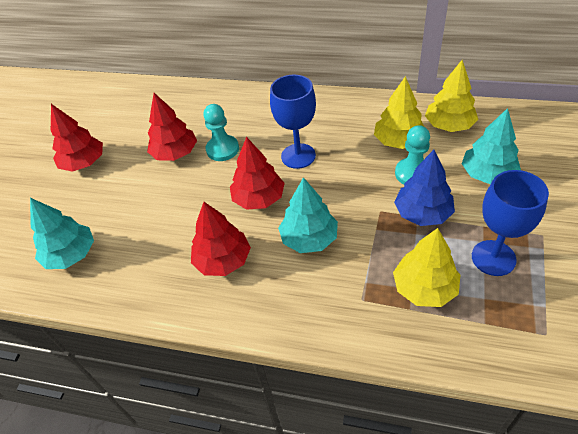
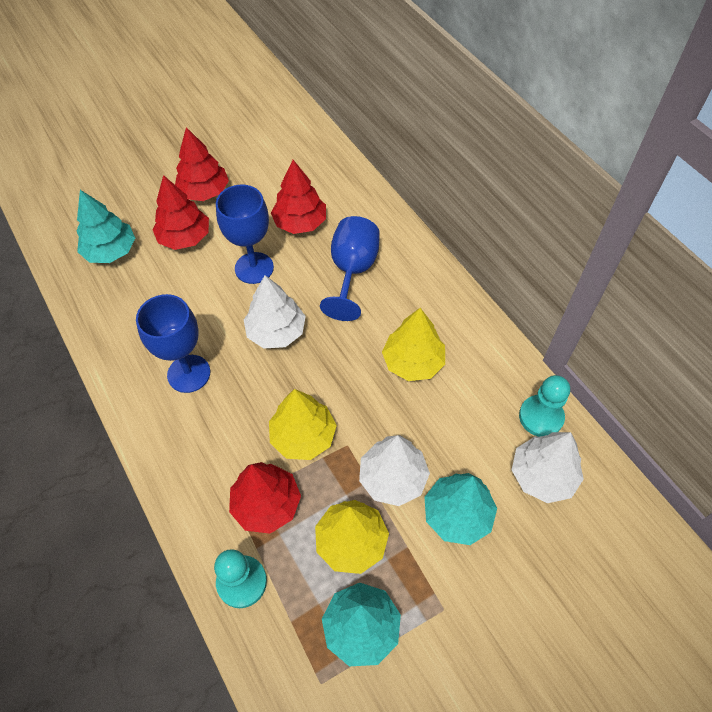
blue goblet: 2 -> 3
blue tree: 1 -> 0
white tree: 0 -> 3

